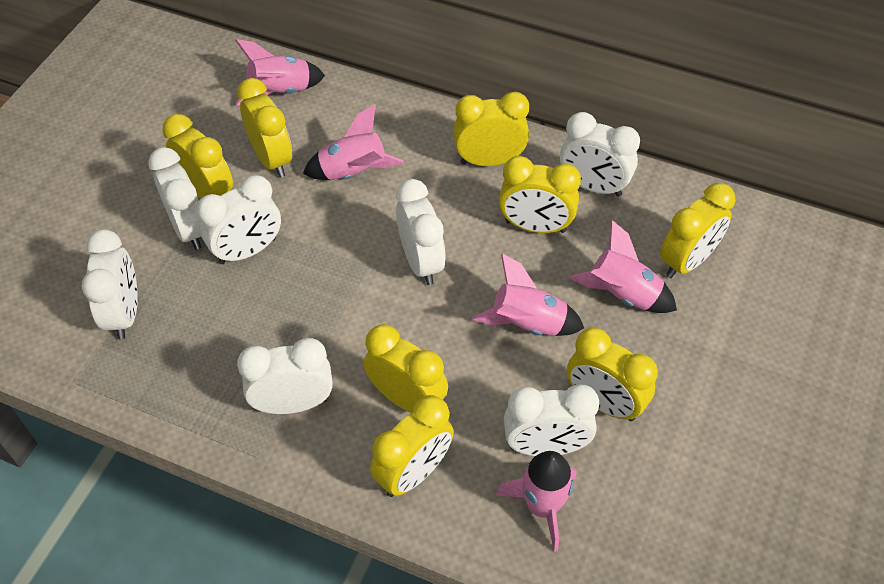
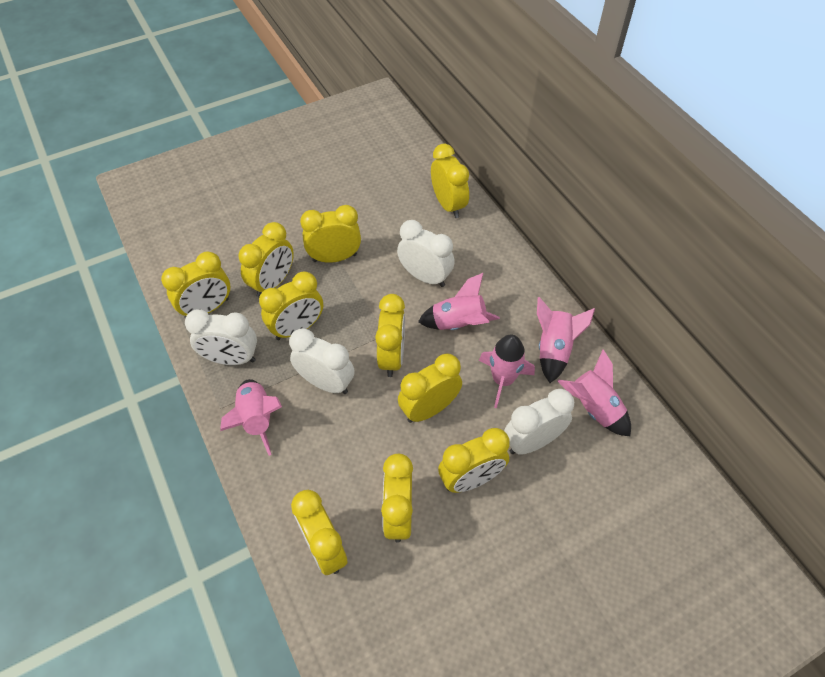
white clock: 7 -> 4
yellow clock: 8 -> 10

